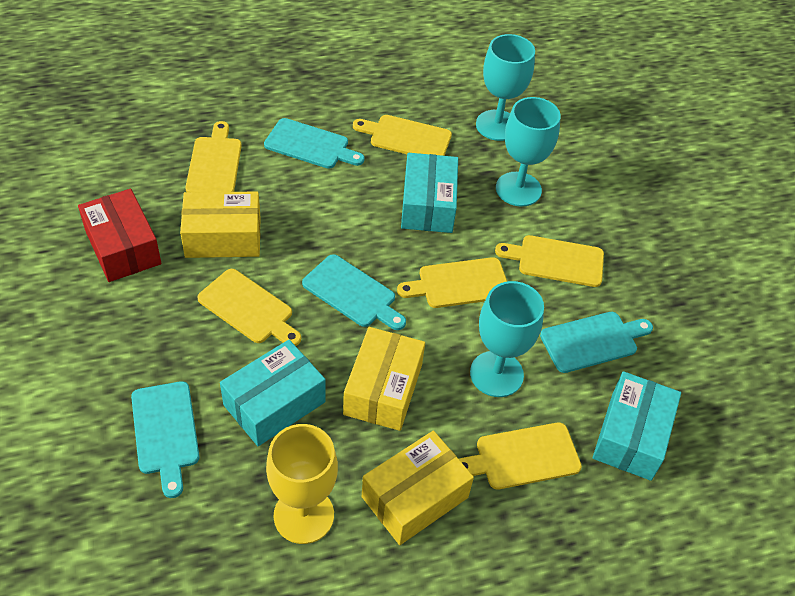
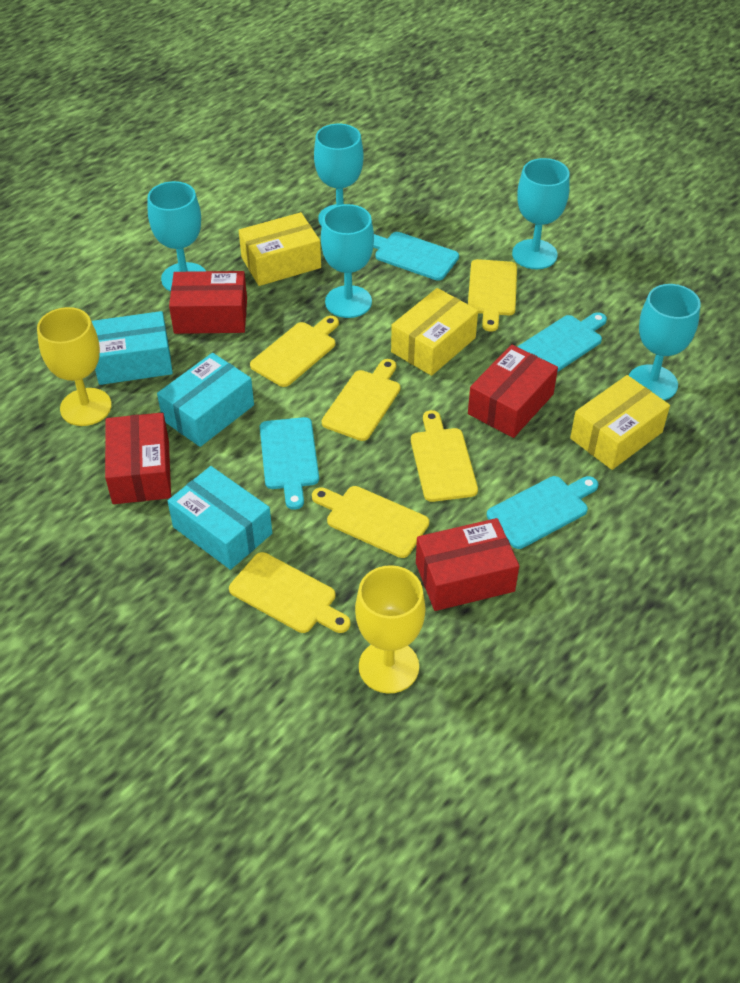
red box: 1 -> 4
turquoise goblet: 3 -> 5
yellow goblet: 1 -> 2

